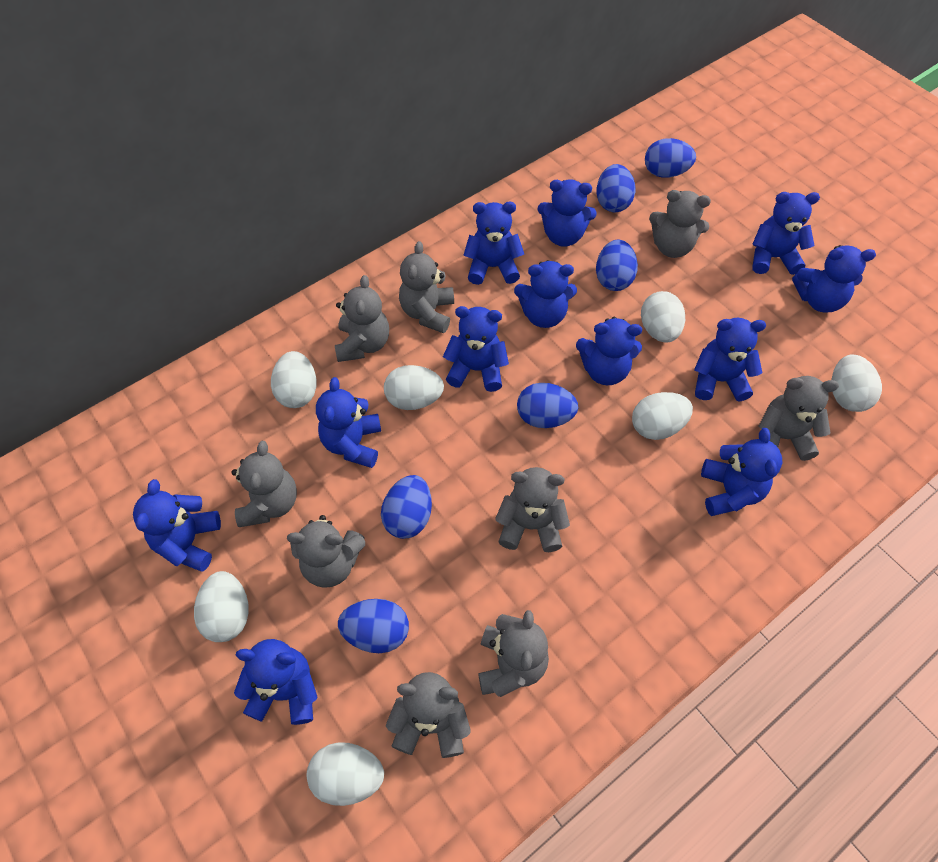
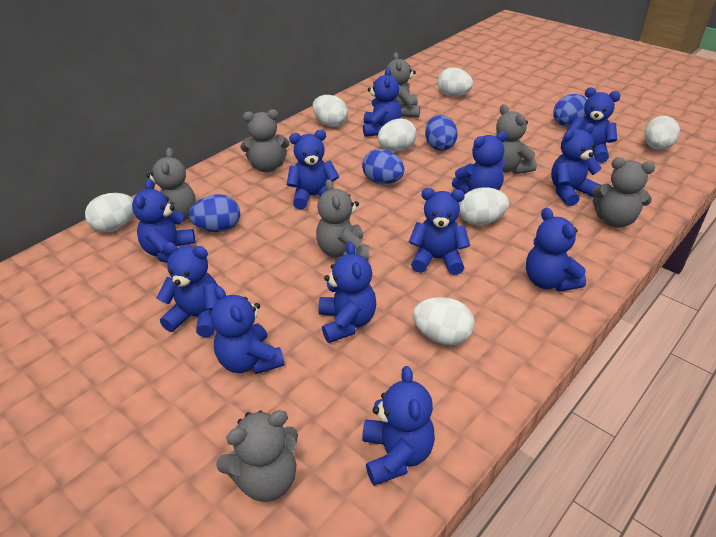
blue egg: 6 -> 4
grey teddy bear: 9 -> 7

